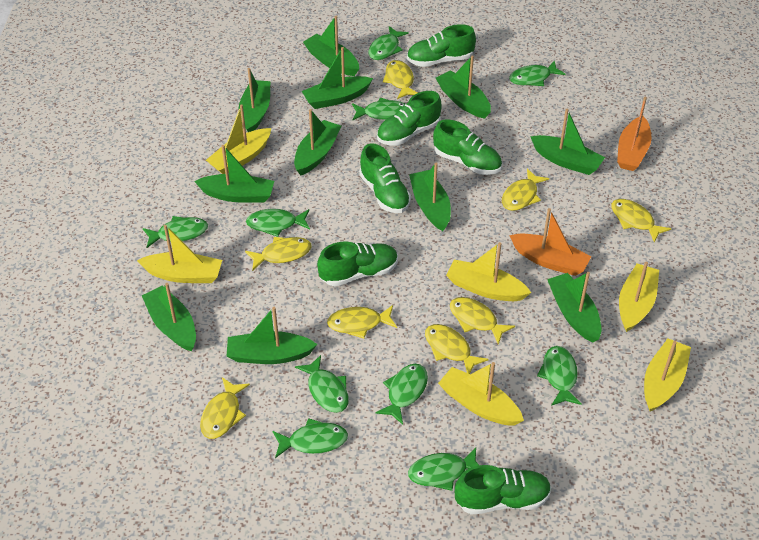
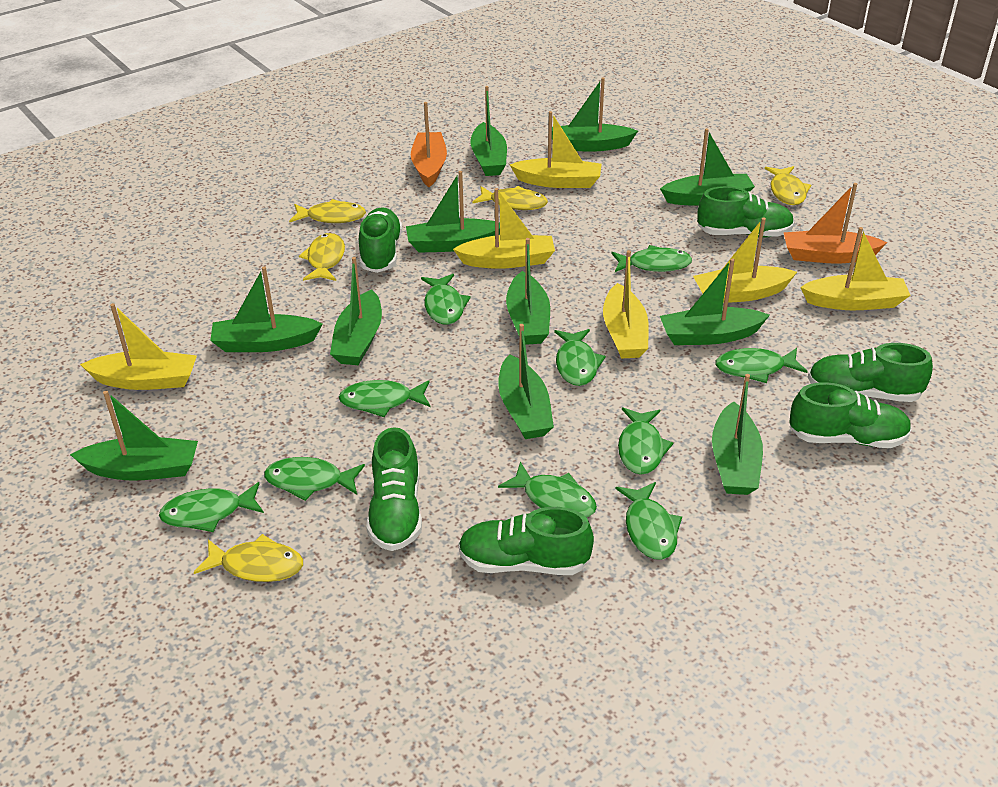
yellow fish: 8 -> 5

